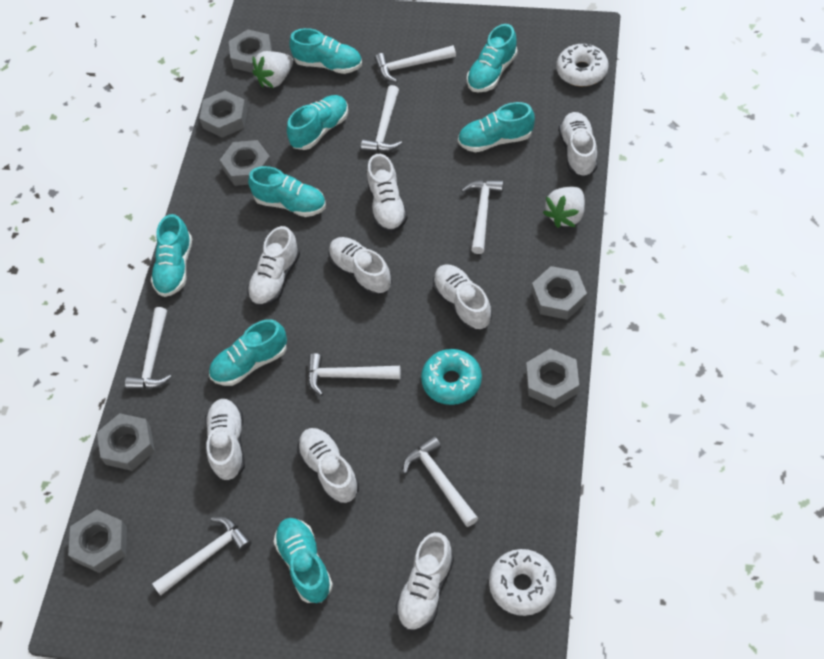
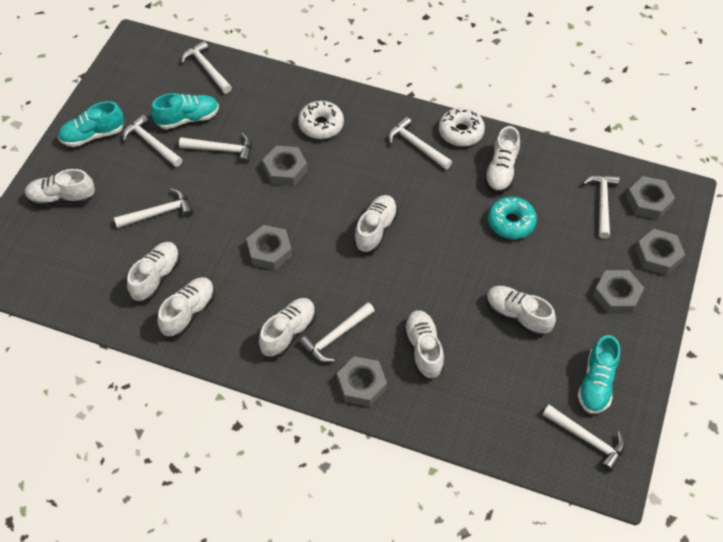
grey nut: 7 -> 6
turquoise shoe: 8 -> 3
white hammer: 7 -> 8
white strawberry: 2 -> 0

